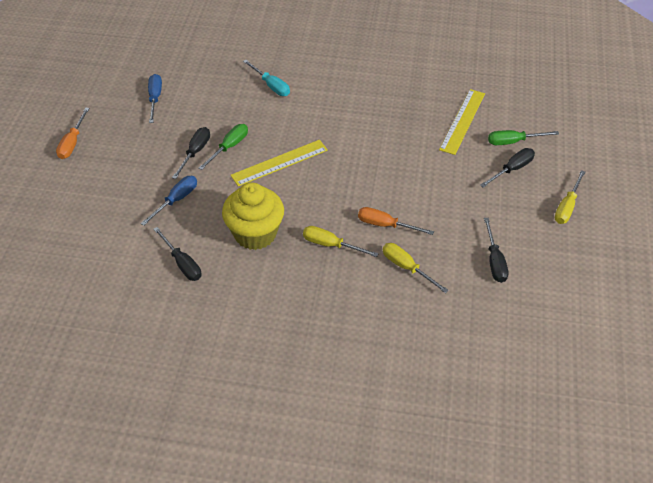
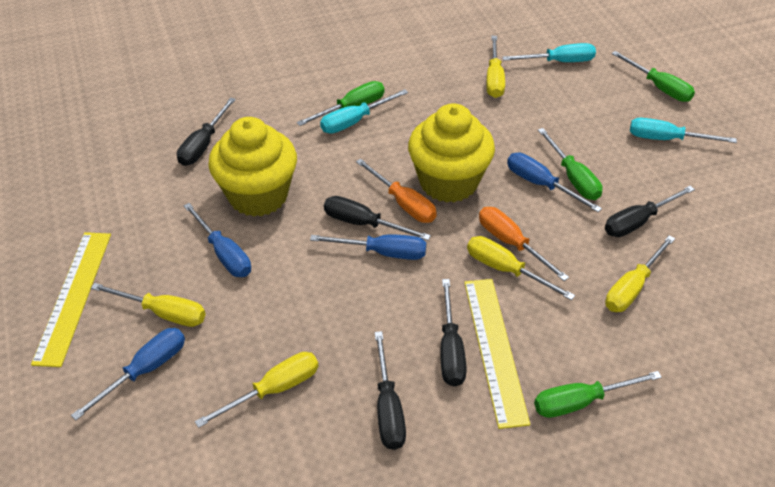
black screwdriver: 4 -> 5
blue screwdriver: 2 -> 4
green screwdriver: 2 -> 4
turquoise screwdriver: 1 -> 3
yellow cupcake: 1 -> 2
yellow screwdriver: 3 -> 5

